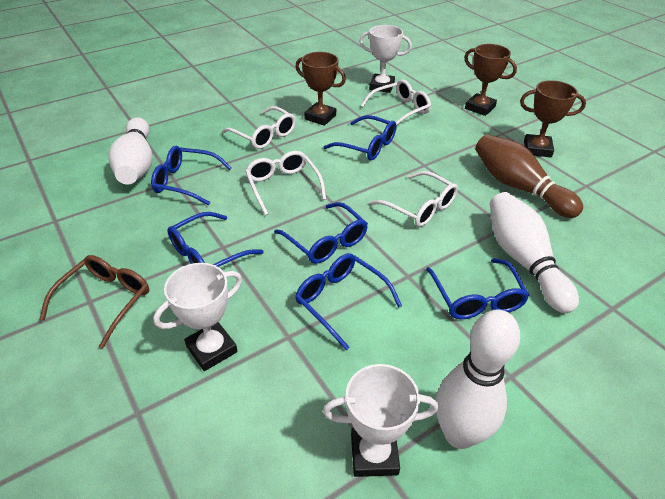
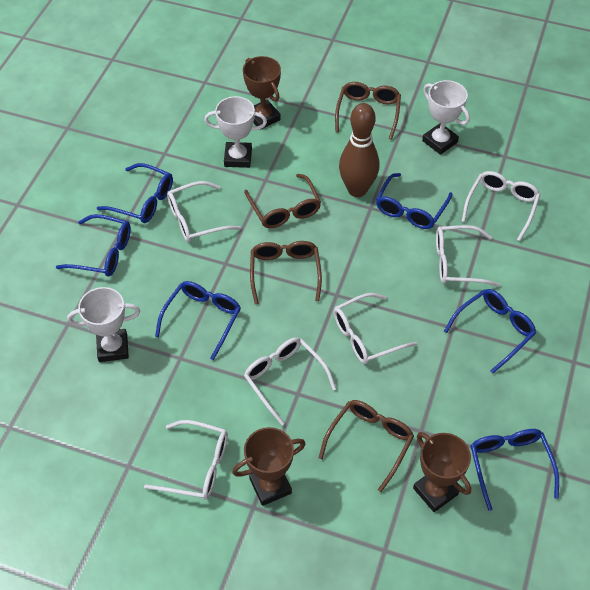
brown glasses: 1 -> 4
white bowling pin: 3 -> 0
white glasses: 4 -> 6

